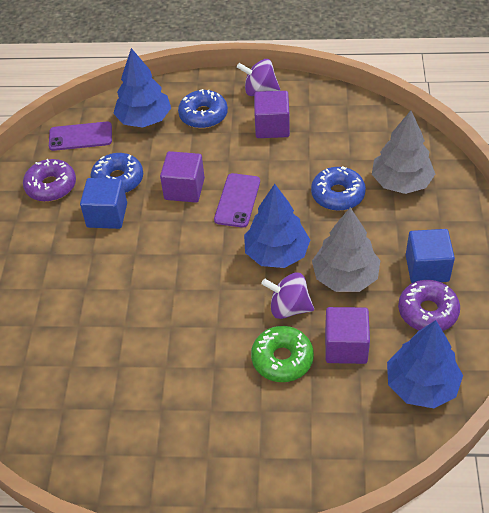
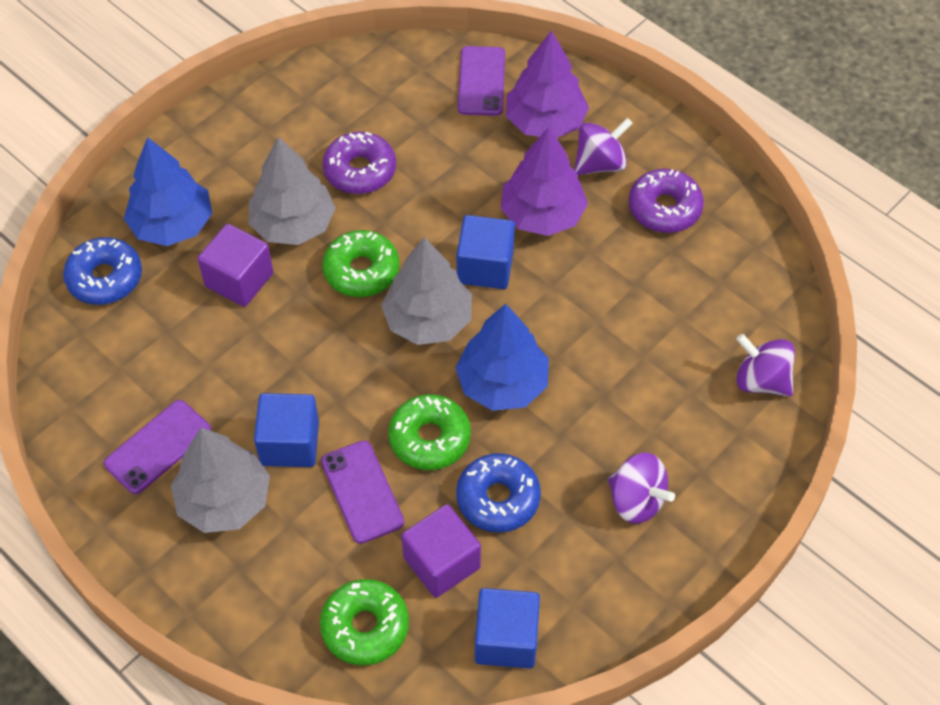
blue cube: 2 -> 3
blue donut: 3 -> 2
blue tree: 3 -> 2
green donut: 1 -> 3
grey tree: 2 -> 3
purple cube: 3 -> 2
purple phone: 2 -> 3
purple spinning top: 2 -> 3
purple tree: 0 -> 2

